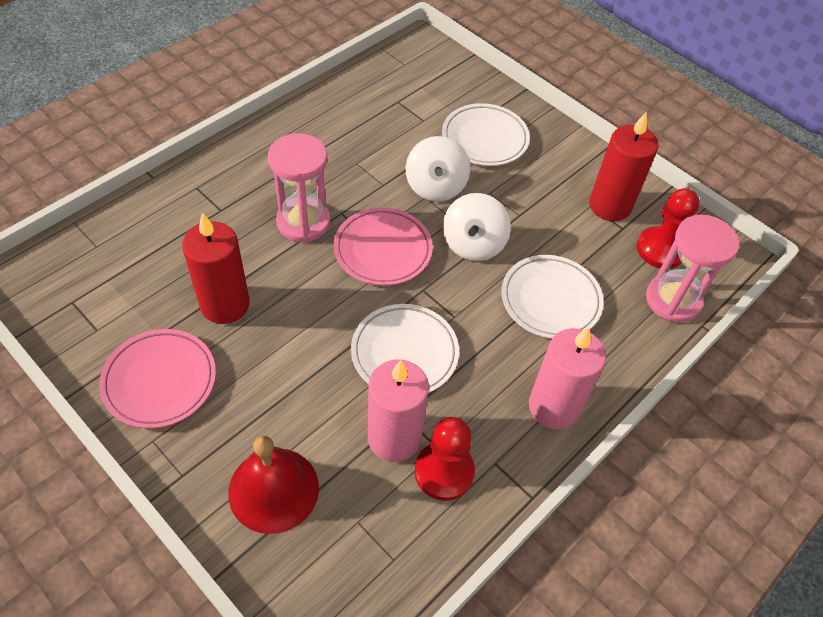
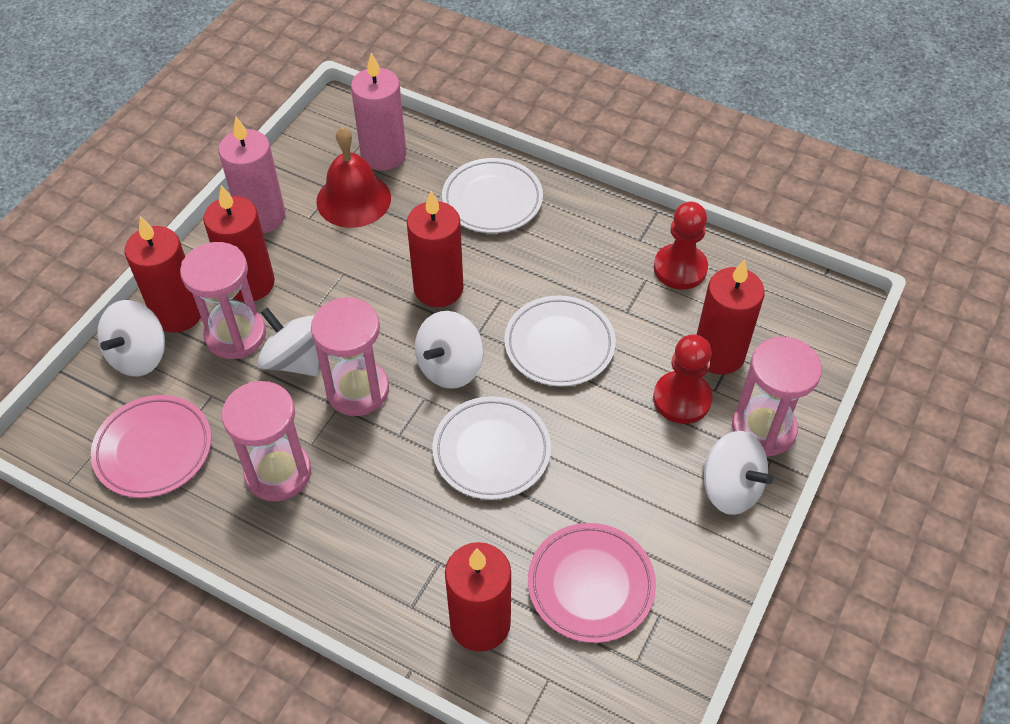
pink hourglass: 2 -> 4
red candle: 2 -> 5
white spinning top: 2 -> 4

